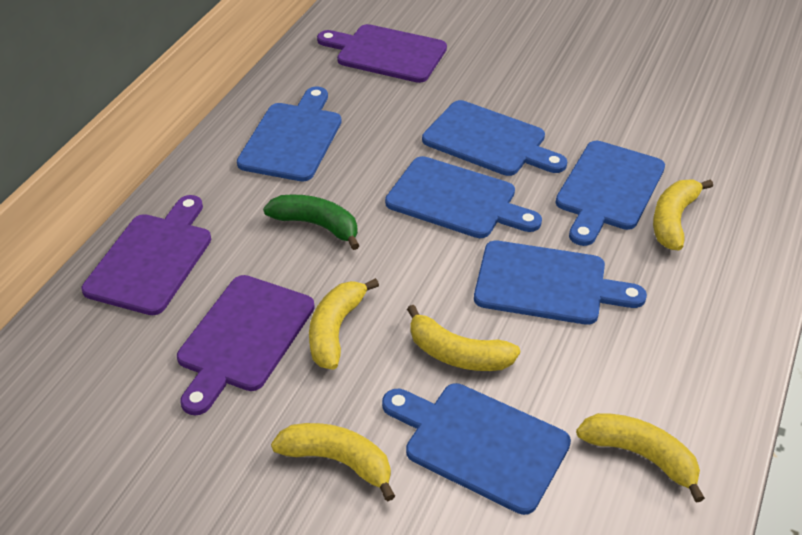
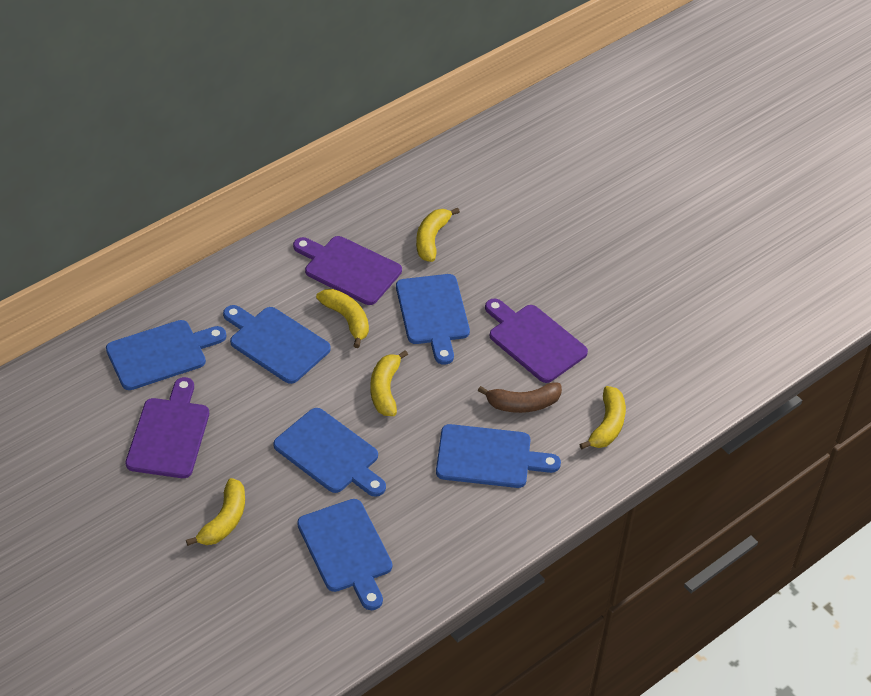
brown banana: 0 -> 1
green banana: 1 -> 0

